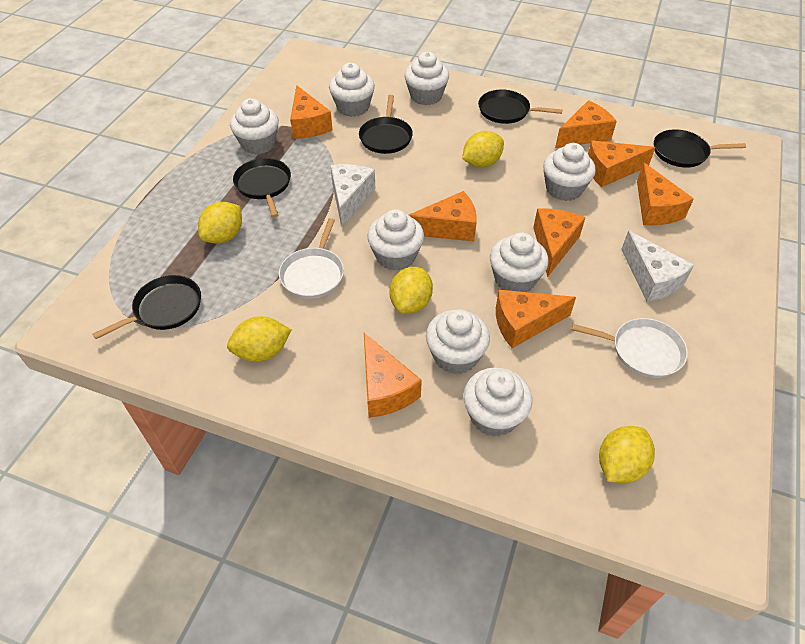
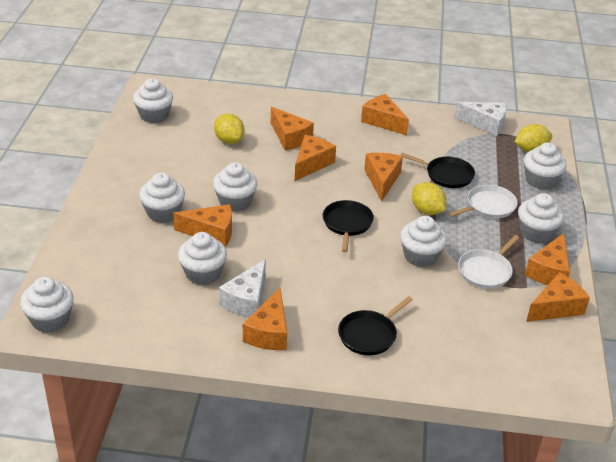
black pan: 5 -> 3
yellow lemon: 5 -> 3

